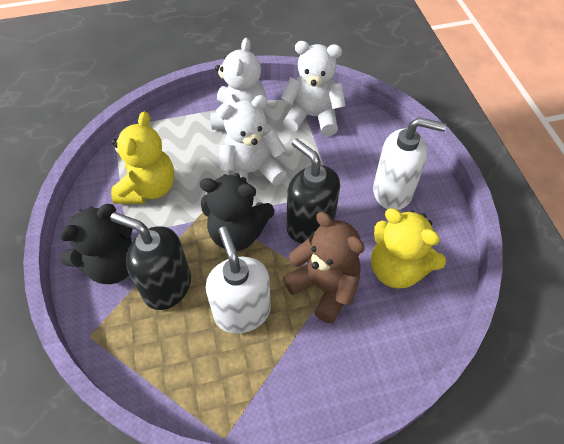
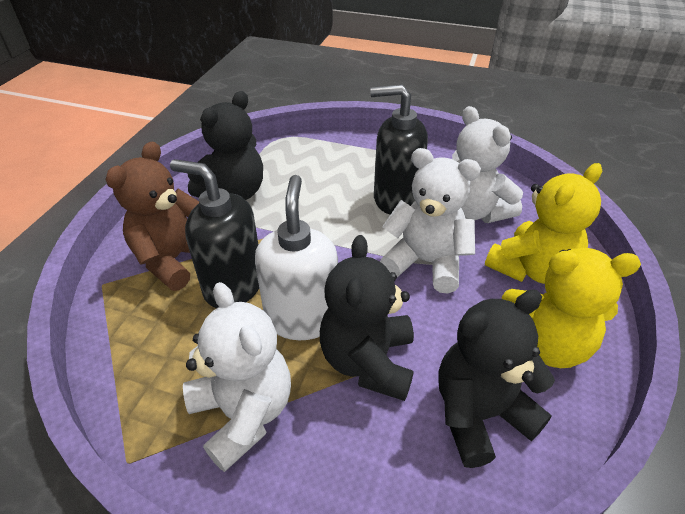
black teddy bear: 2 -> 3
white soap dispenser: 2 -> 1

